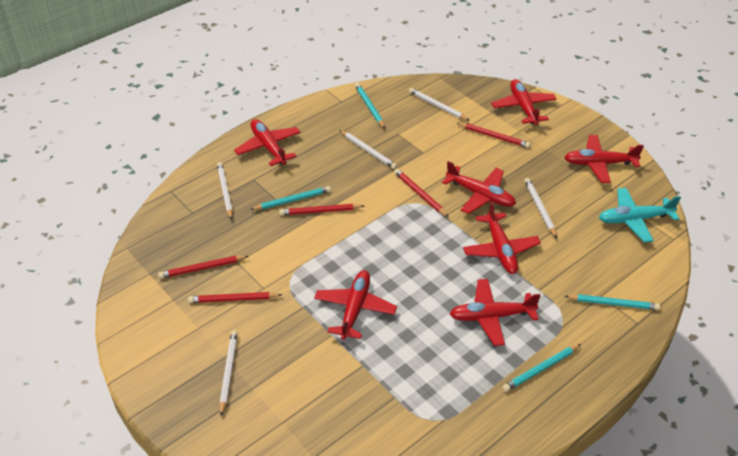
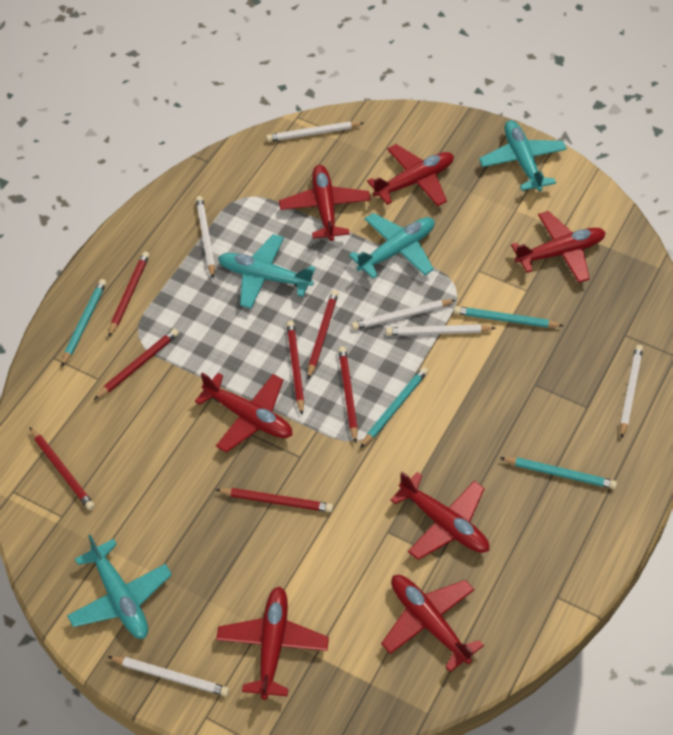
red pencil: 5 -> 7
turquoise plane: 1 -> 4
white pencil: 5 -> 6

